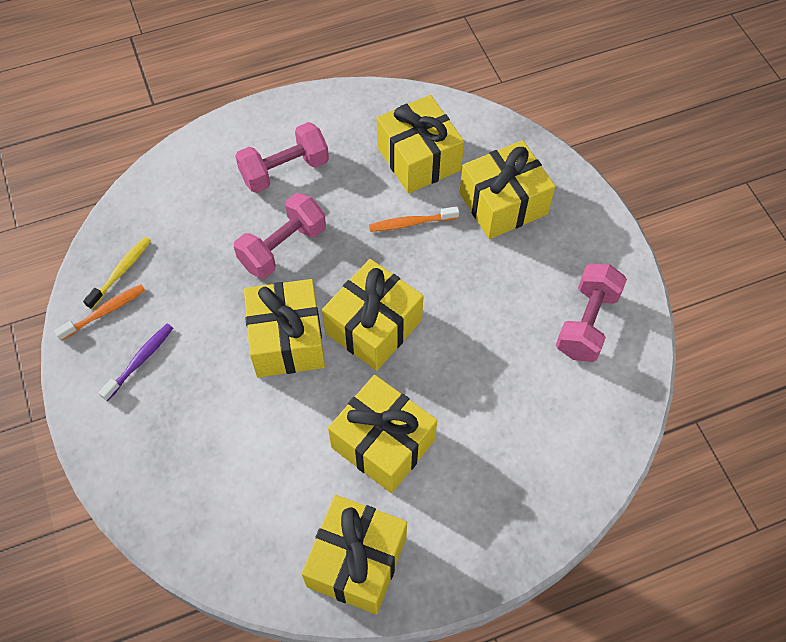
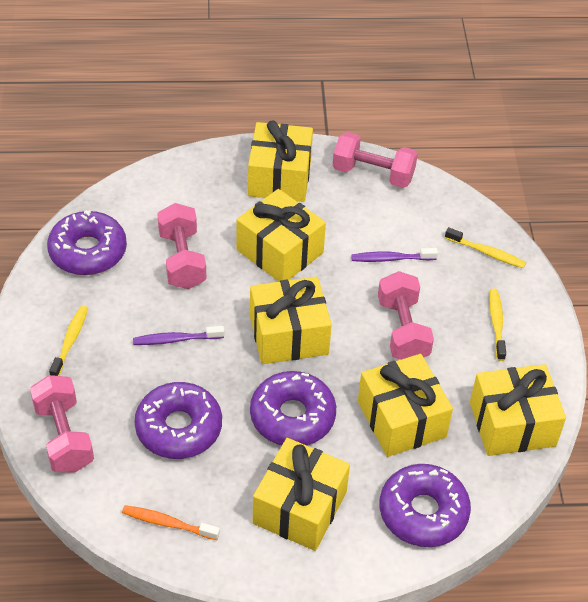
orange toothbrush: 2 -> 1
pink dumbbell: 3 -> 4
purple donut: 0 -> 4
purple toothbrush: 1 -> 2
yellow toothbrush: 1 -> 3

